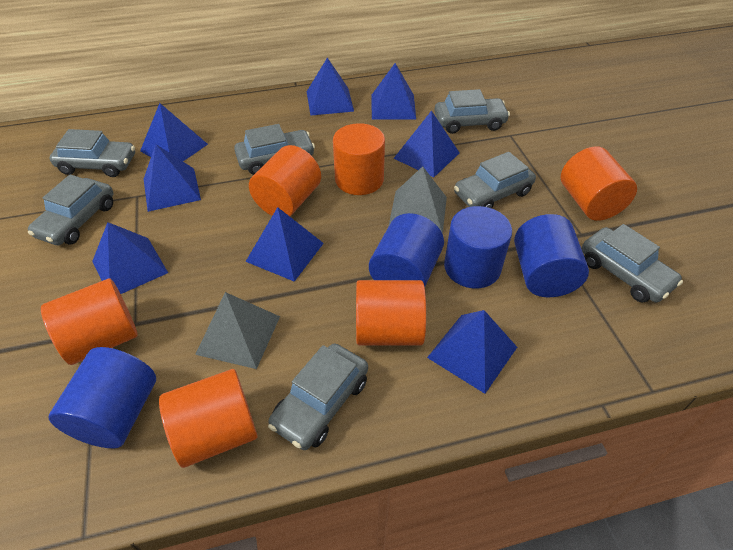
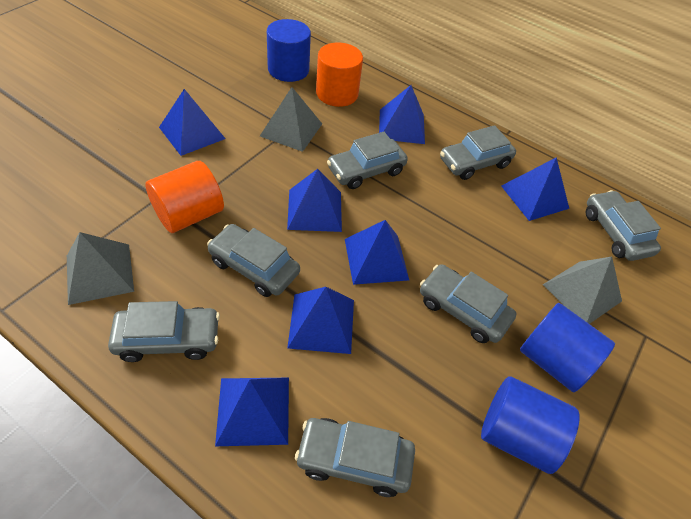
blue cylinder: 4 -> 3
blue pyramid: 8 -> 7
grey pyramid: 2 -> 3
orange cylinder: 6 -> 2

